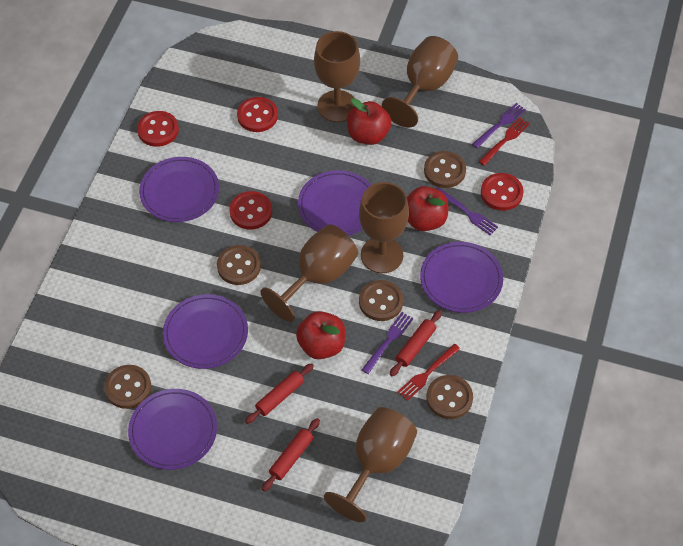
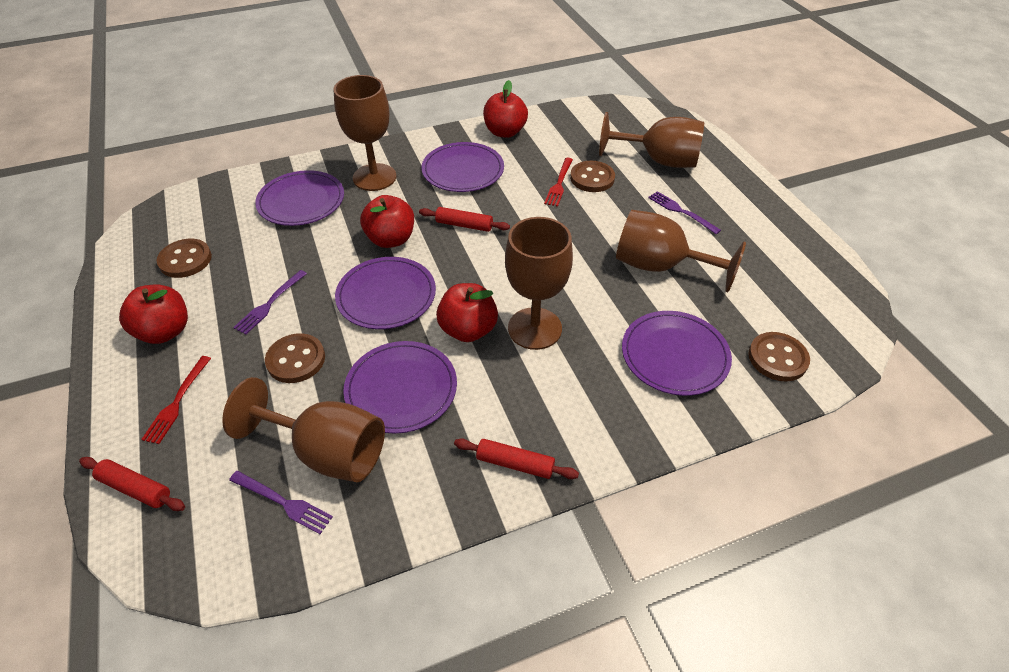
brown button: 5 -> 4
red apple: 3 -> 4
red button: 4 -> 0

